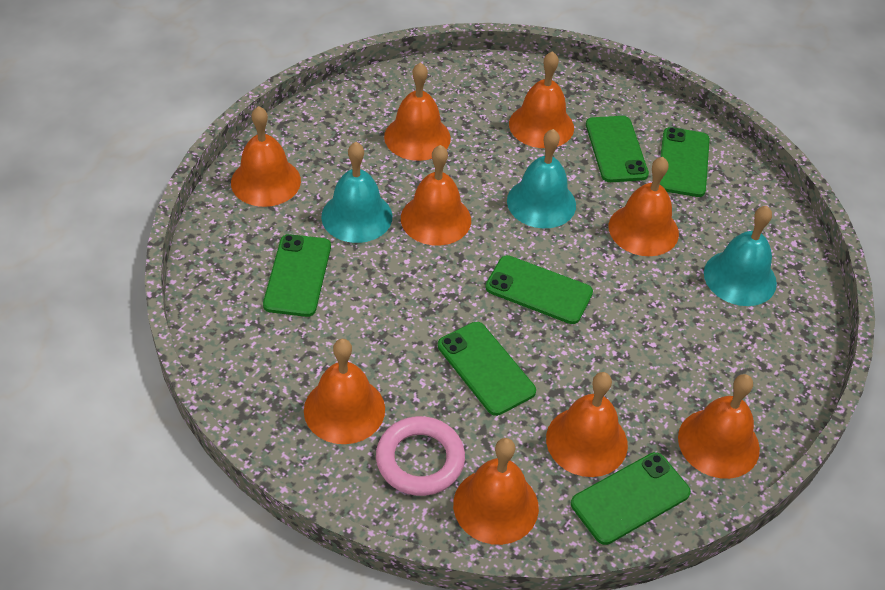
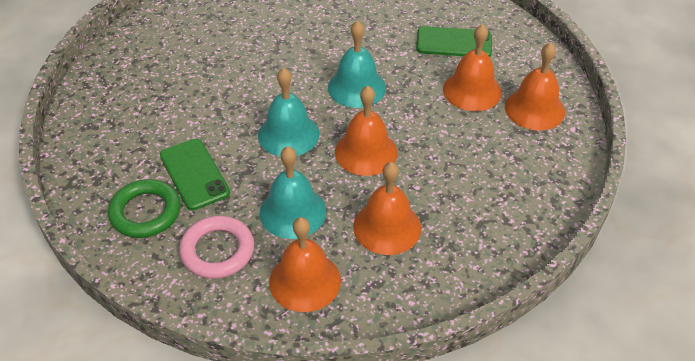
green phone: 6 -> 2
green ring: 0 -> 1
orange bell: 9 -> 5

